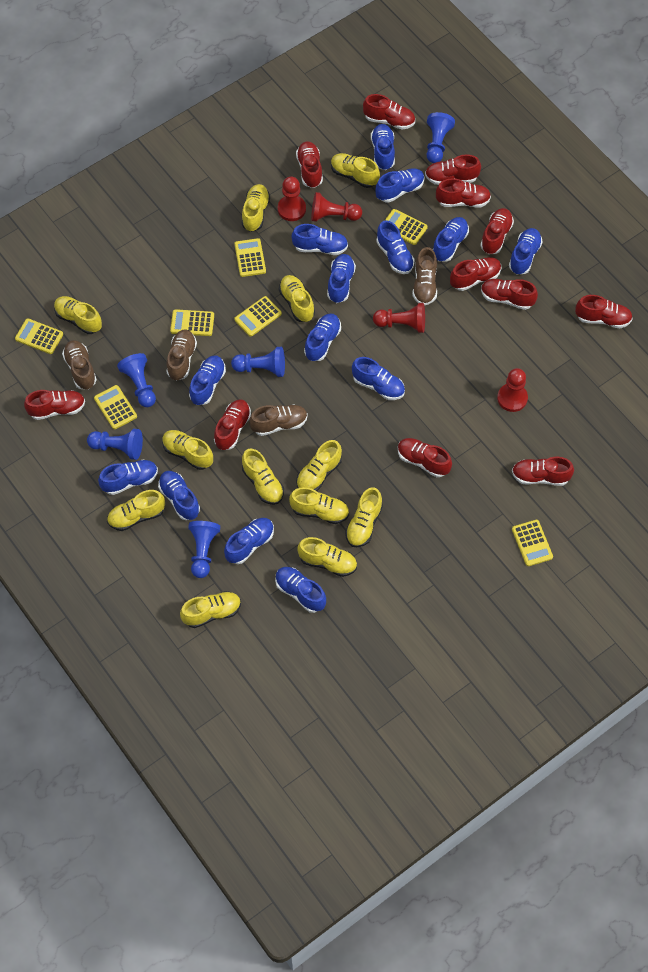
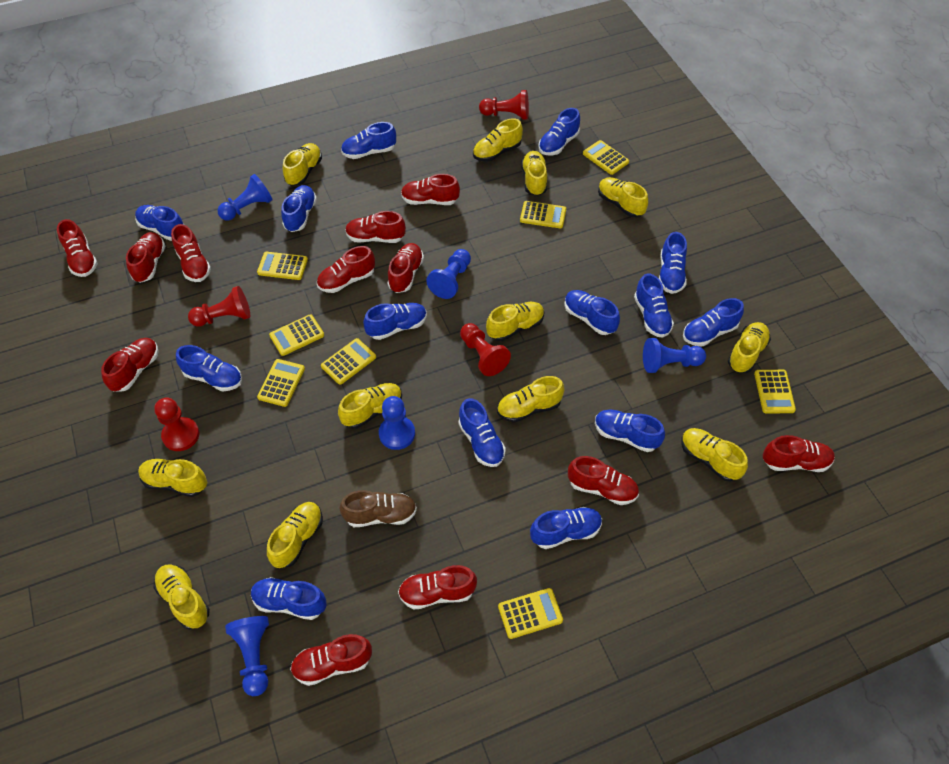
brown shoe: 4 -> 1
yellow calculator: 7 -> 8

